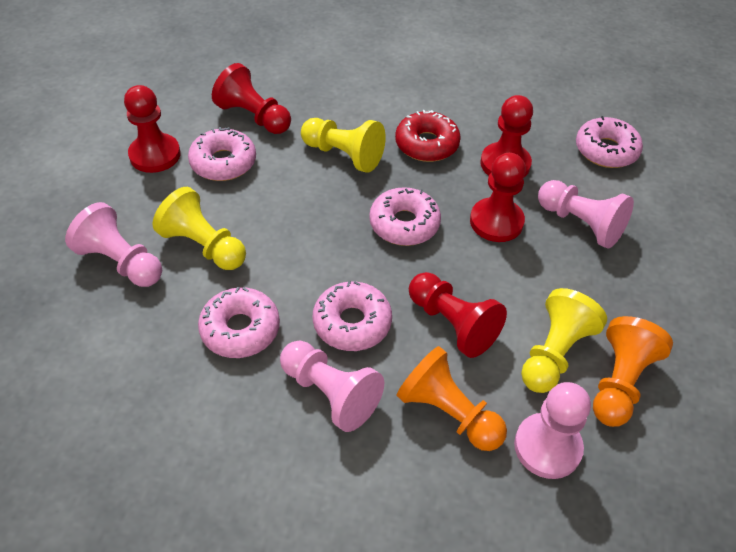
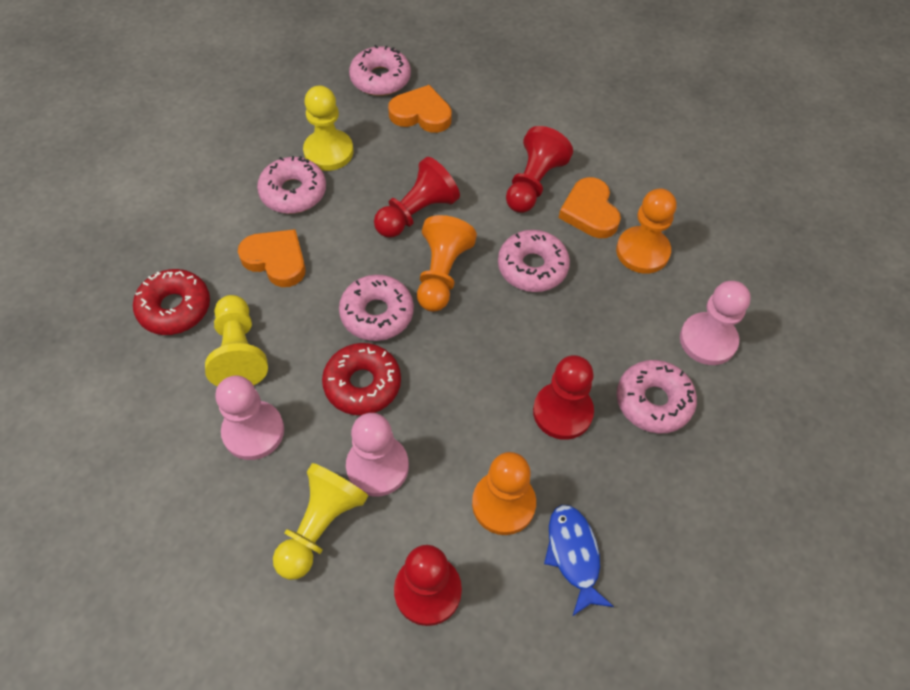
blue fish: 0 -> 1
orange heart: 0 -> 3
orange pawn: 2 -> 3
pink pawn: 4 -> 3
red donut: 1 -> 2
red pawn: 5 -> 4

